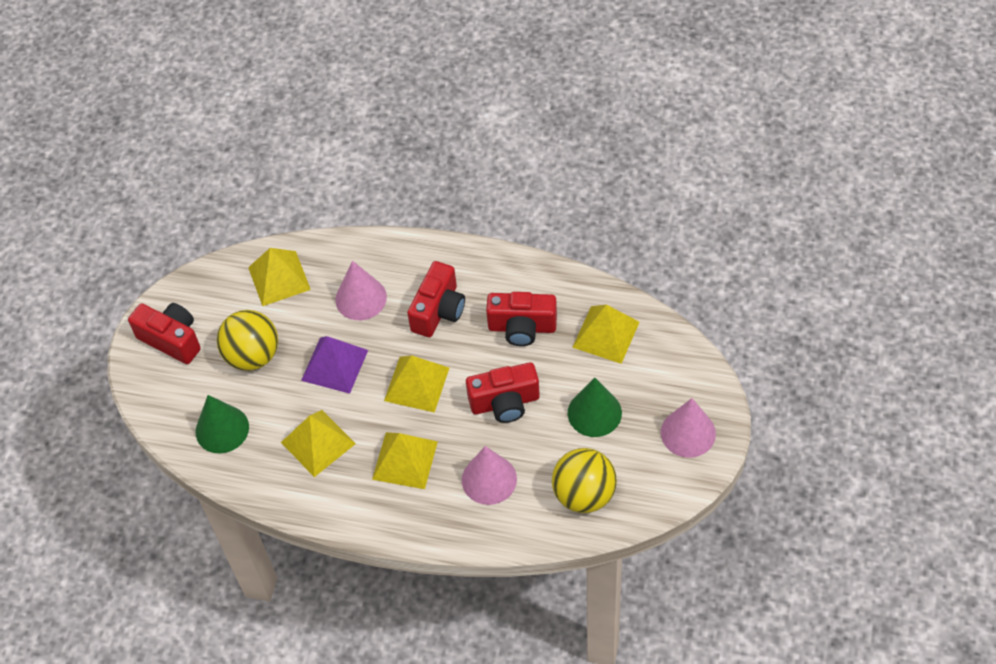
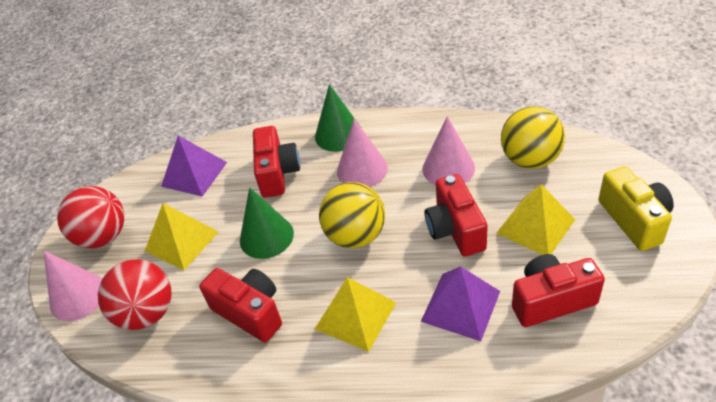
purple pyramid: 1 -> 2
red ball: 0 -> 2
yellow camera: 0 -> 1
yellow pyramid: 5 -> 3

